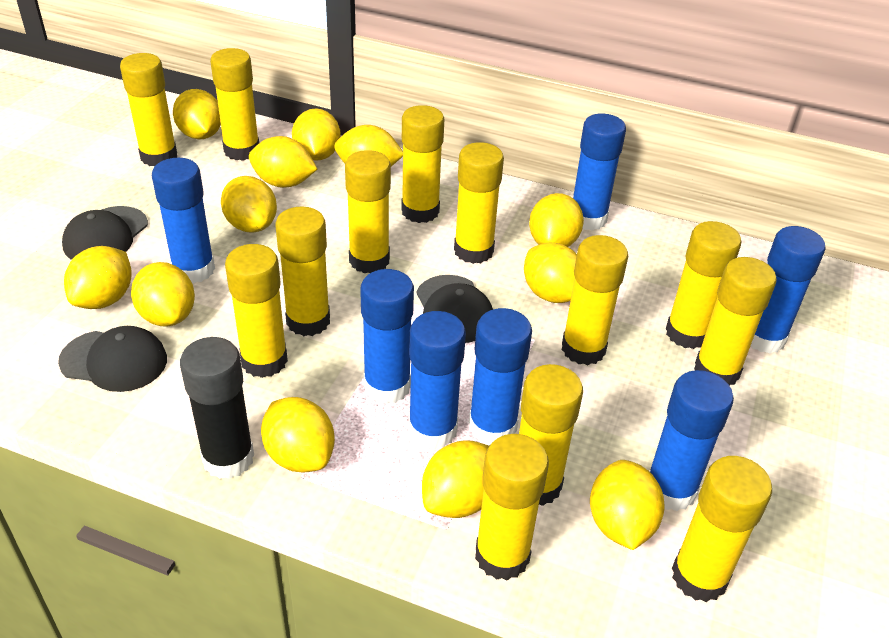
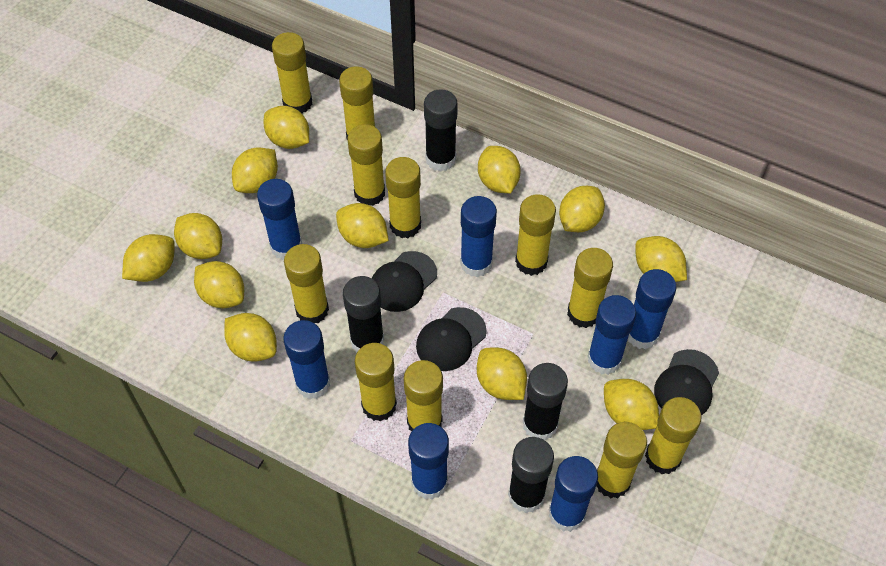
black glue stick: 1 -> 4
yellow glue stick: 13 -> 11

